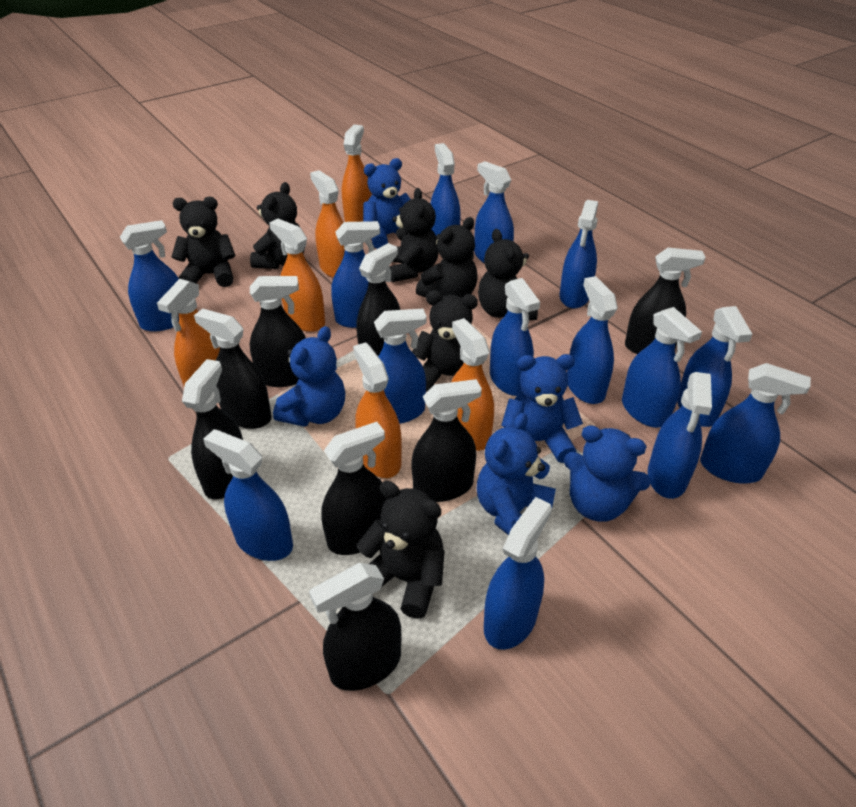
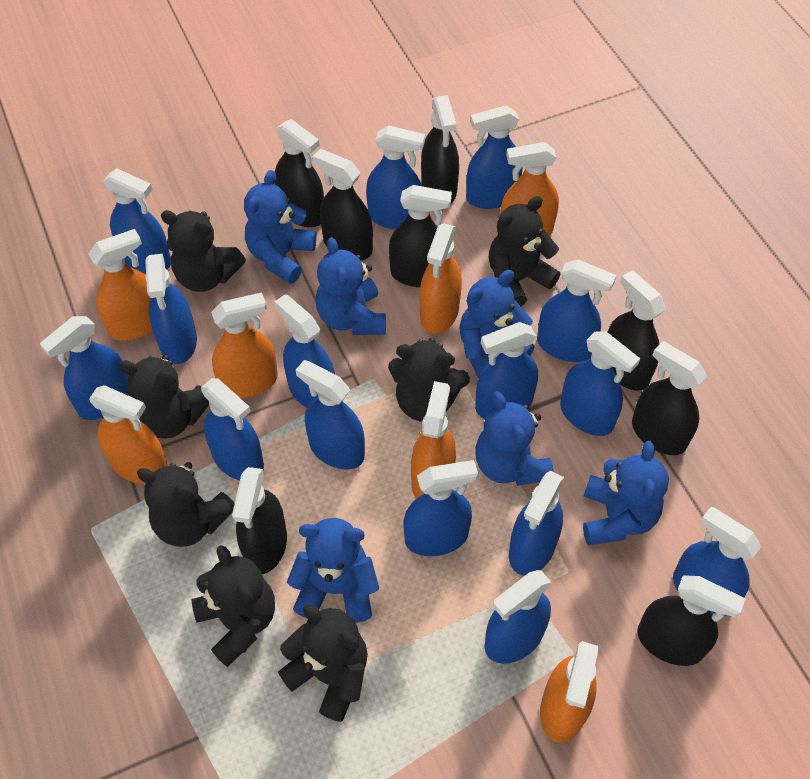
blue spray bottle: 14 -> 15
blue teddy bear: 5 -> 6
orange spray bottle: 6 -> 7

